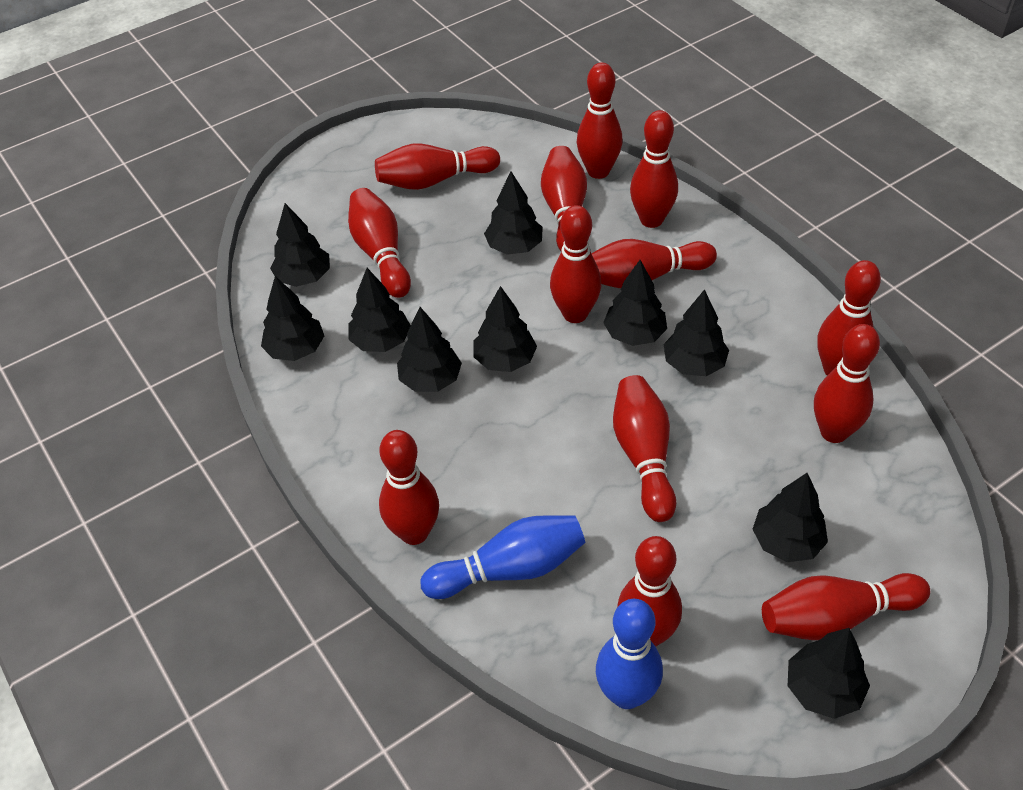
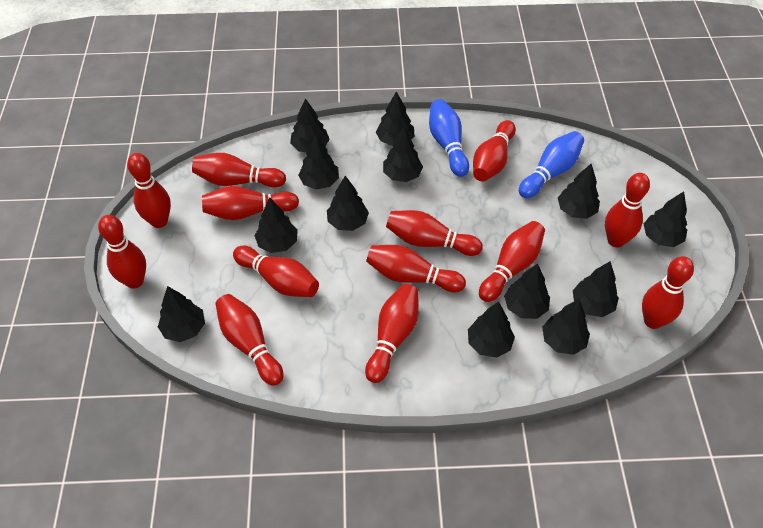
black tree: 10 -> 13

